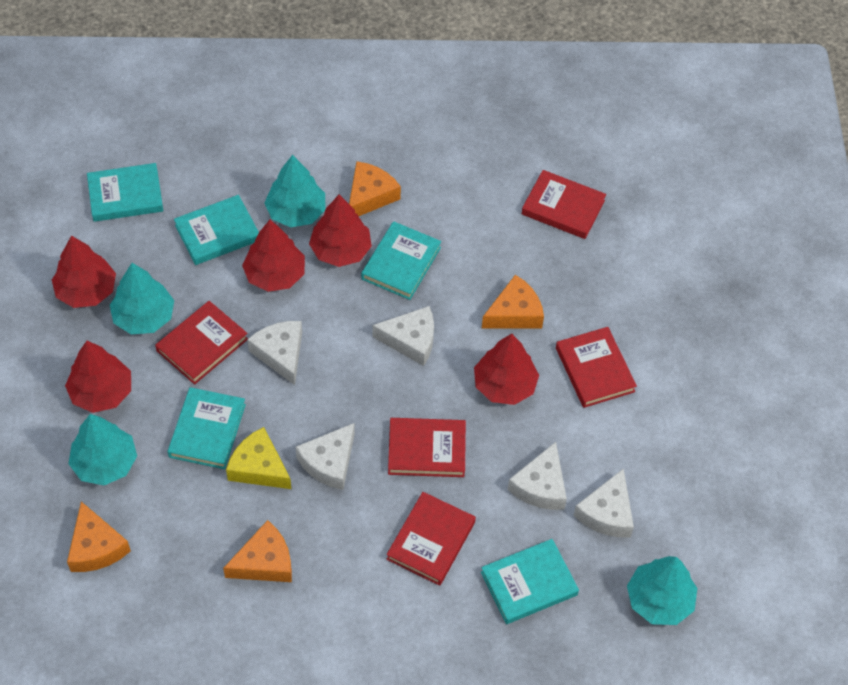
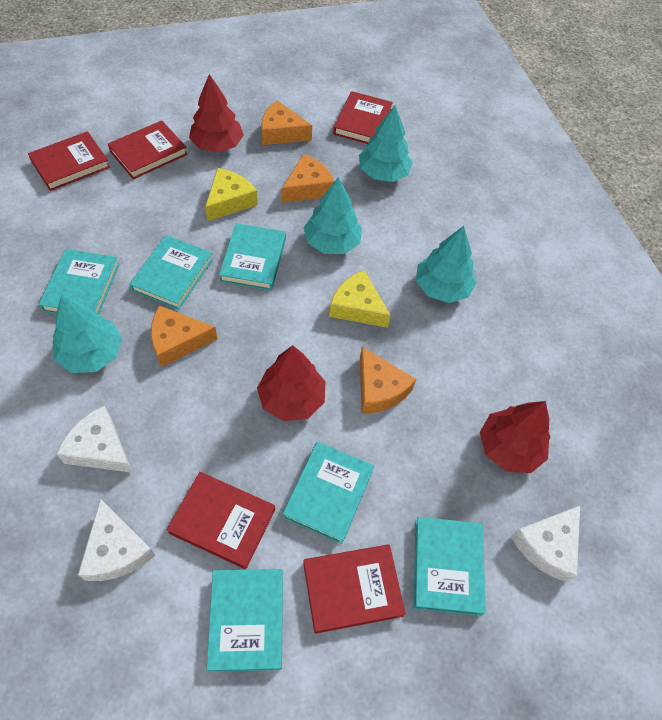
red tree: 5 -> 3
turquoise book: 5 -> 6
white cheese: 5 -> 3
yellow cheese: 1 -> 2

